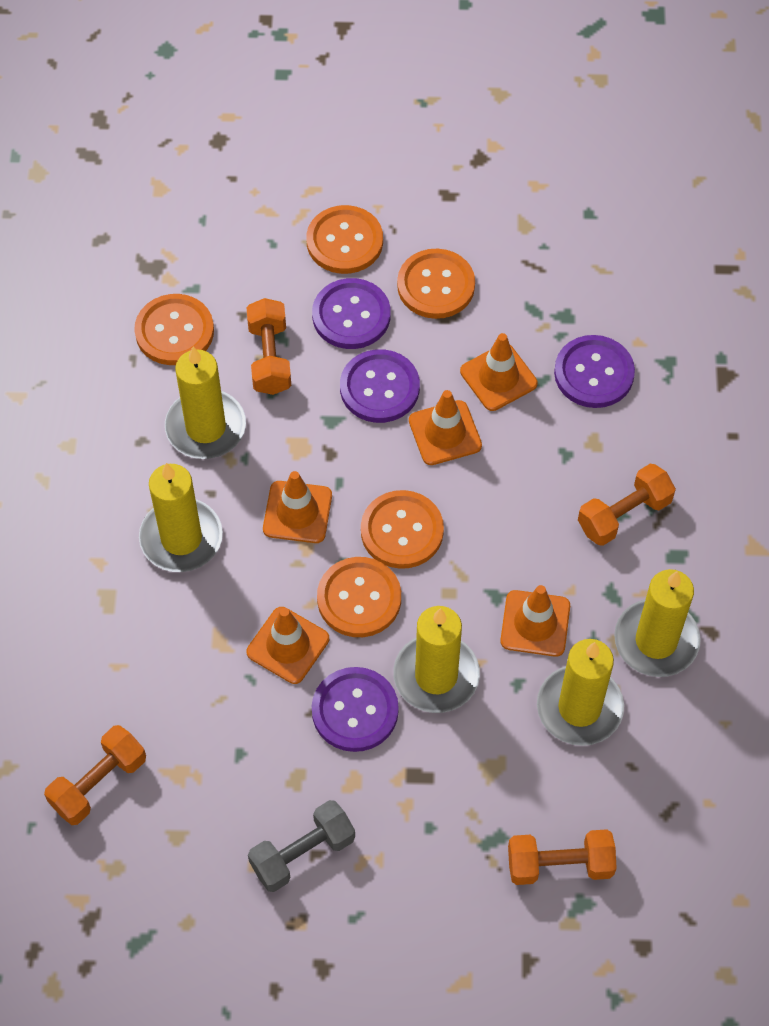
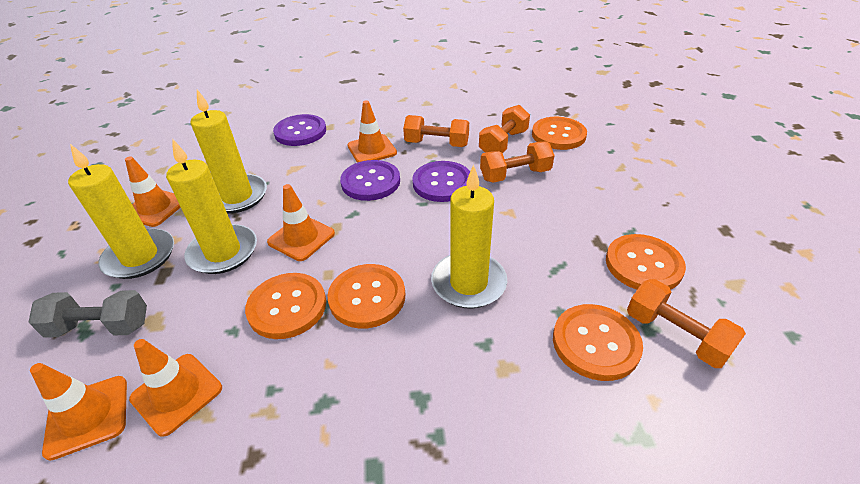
purple button: 4 -> 3
yellow candle: 5 -> 4

